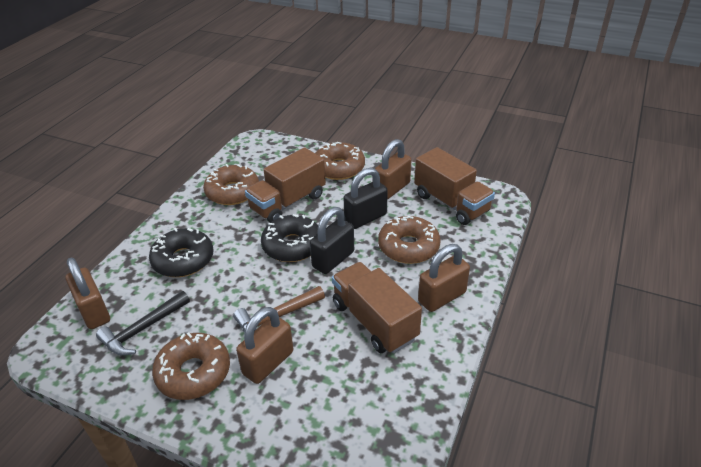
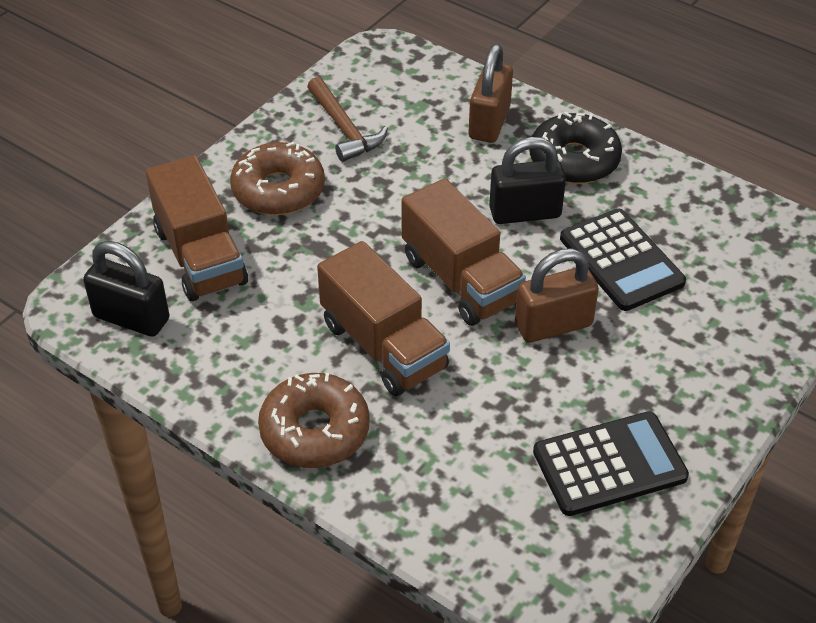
black calculator: 0 -> 2
black donut: 2 -> 1
black hammer: 1 -> 0
brown donut: 4 -> 2
brown padlock: 4 -> 2

